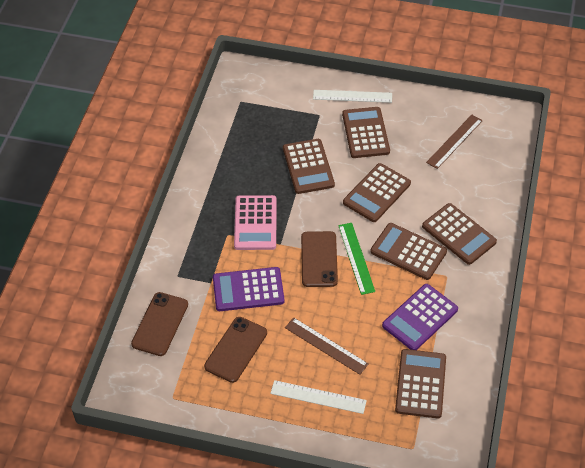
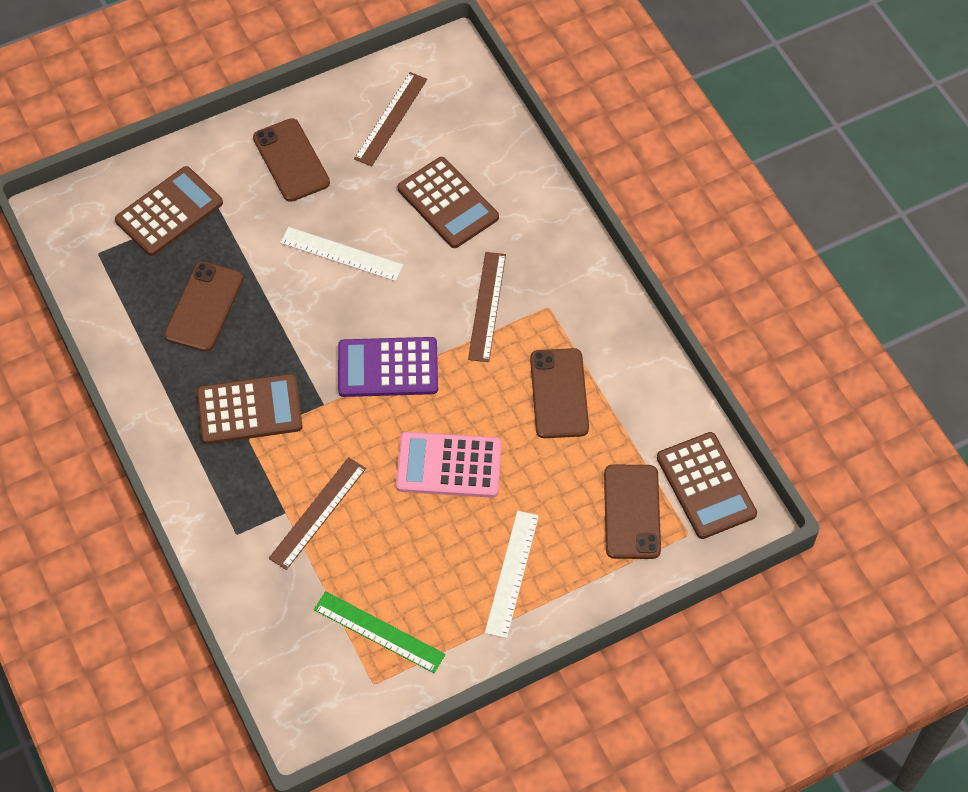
brown calculator: 6 -> 4
brown phone: 3 -> 4
brown ruler: 2 -> 3
purple calculator: 2 -> 1

